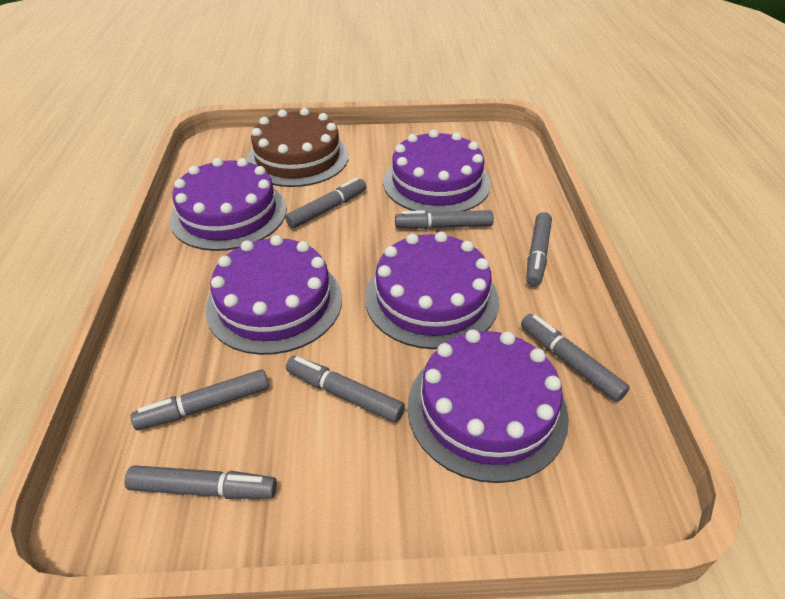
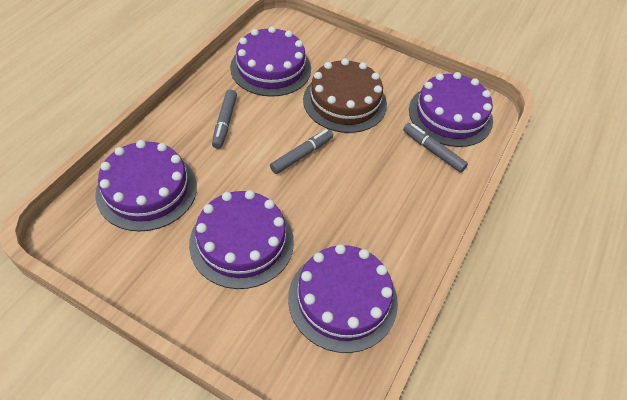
grey marker: 7 -> 3

